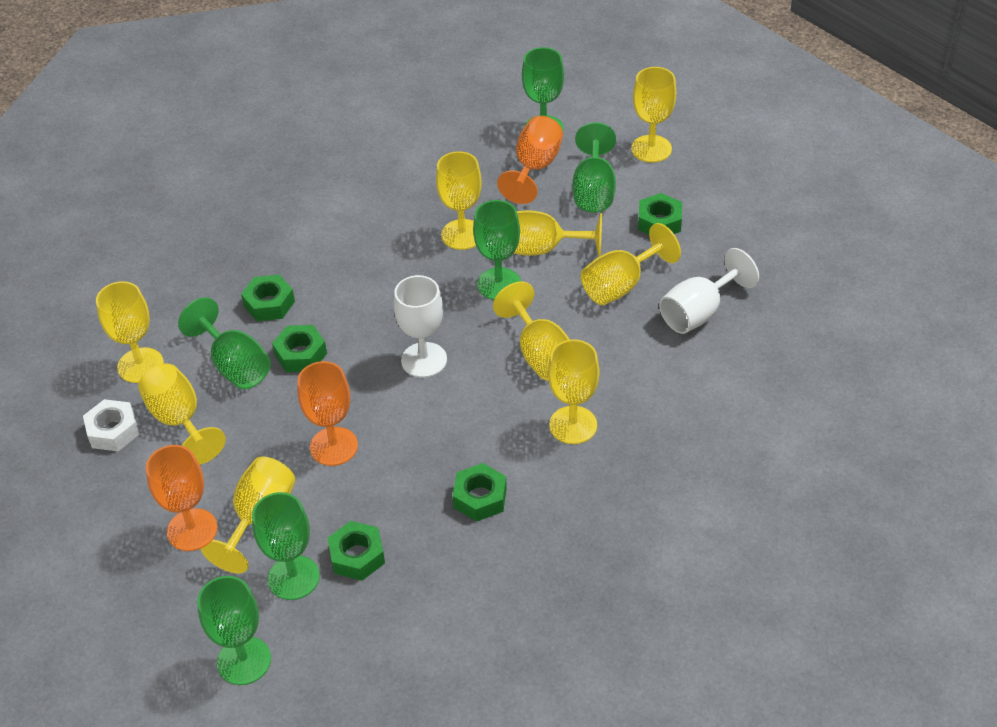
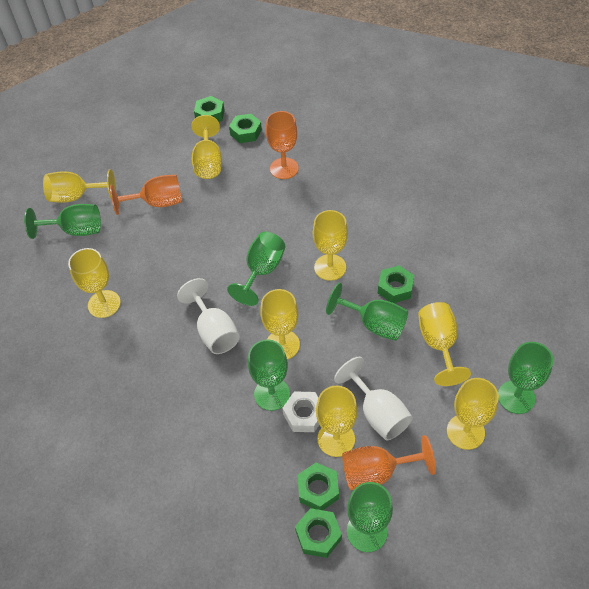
yellow goblet: 9 -> 8

